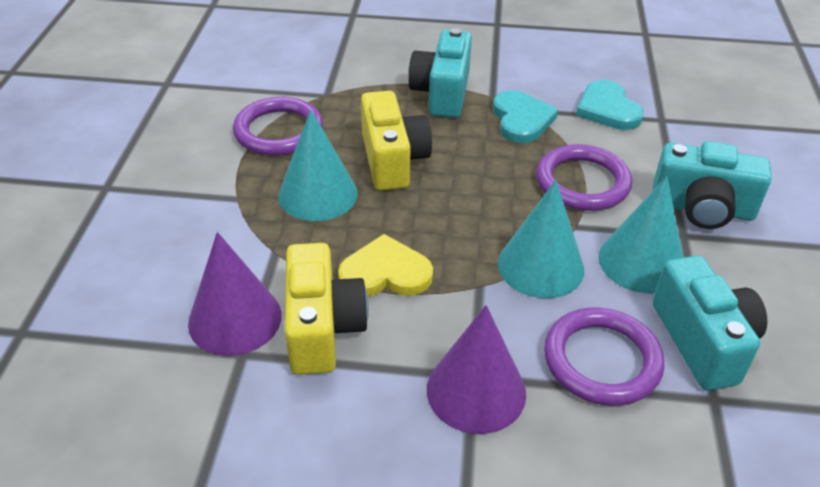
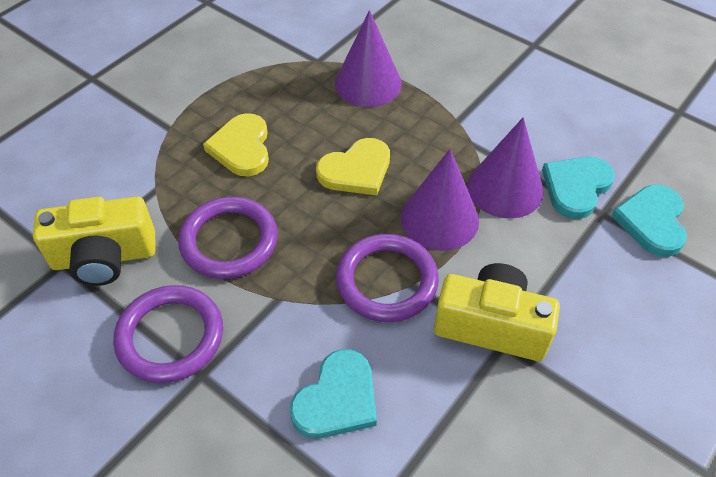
purple cone: 2 -> 3
turquoise camera: 3 -> 0
turquoise cone: 3 -> 0
turquoise heart: 2 -> 3
yellow heart: 1 -> 2

